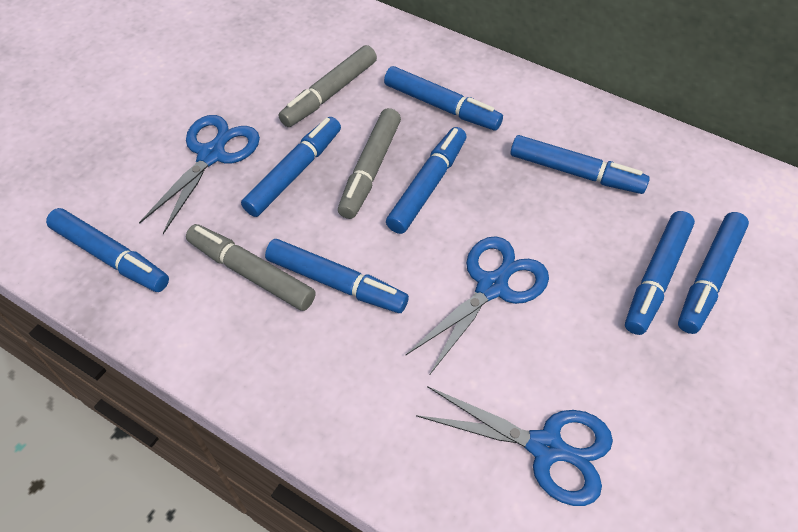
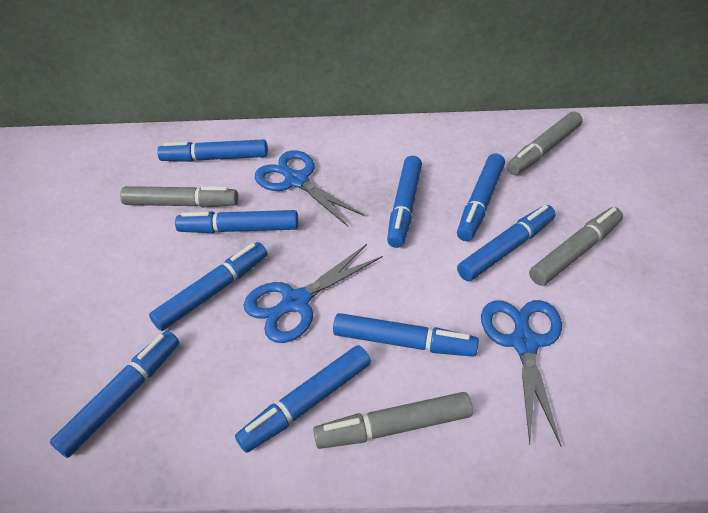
blue marker: 8 -> 9
grey marker: 3 -> 4

